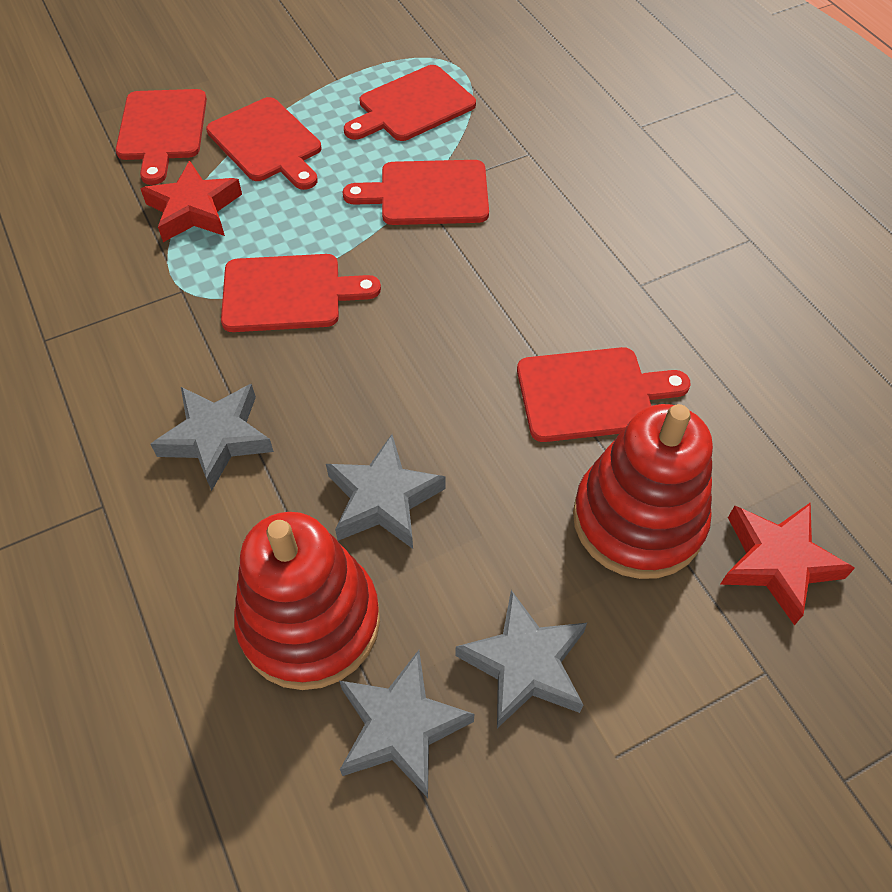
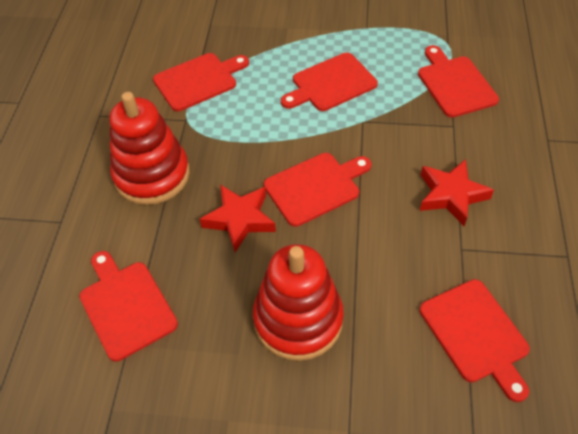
grey star: 4 -> 0

